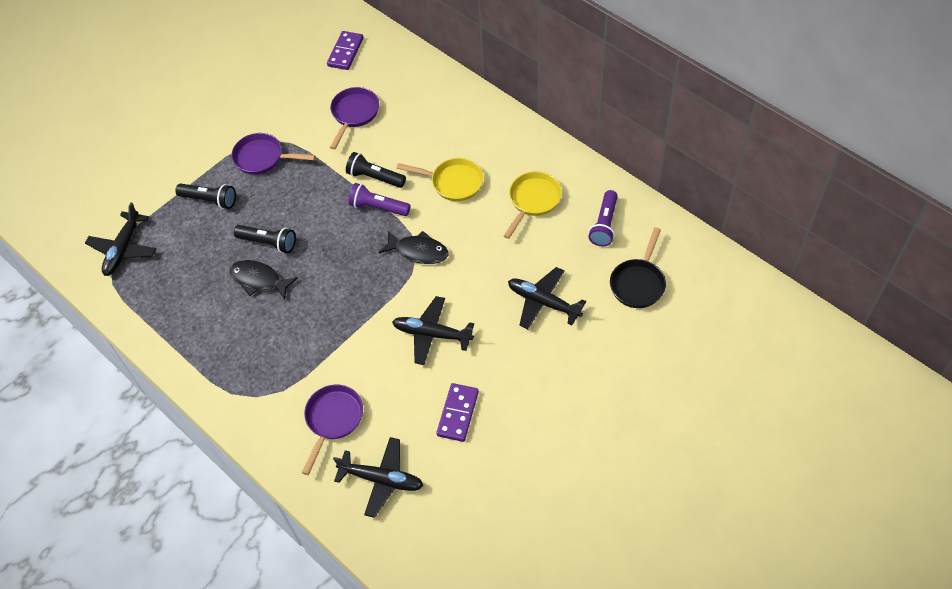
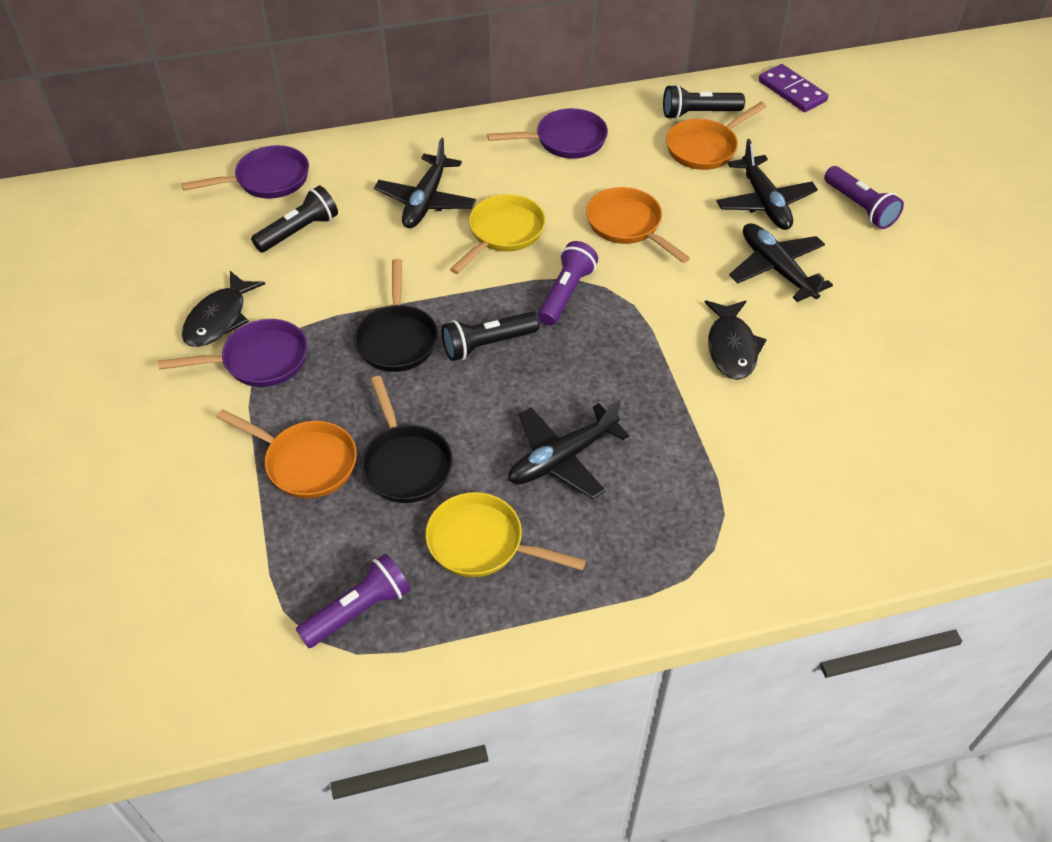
black pan: 1 -> 2
orange pan: 0 -> 3
purple domino: 2 -> 1
purple flashlight: 2 -> 3

